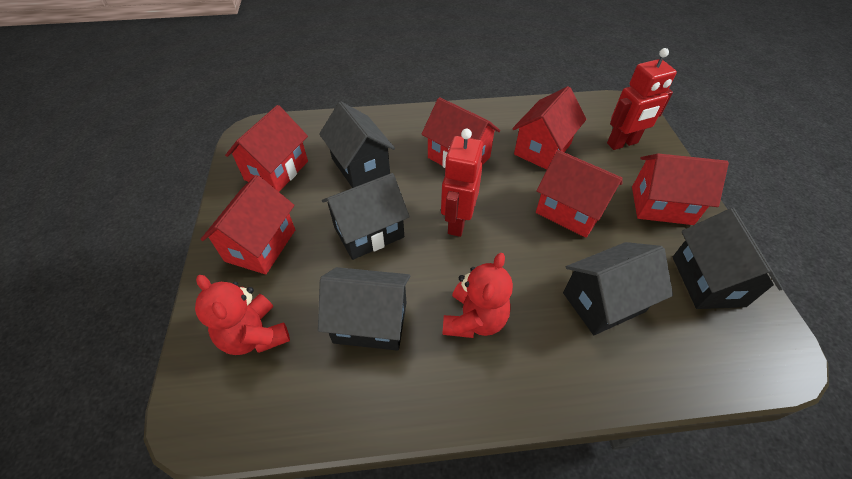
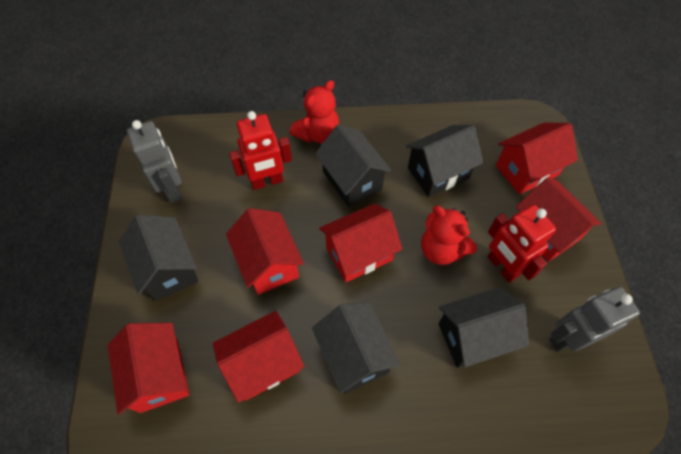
grey robot: 0 -> 2

